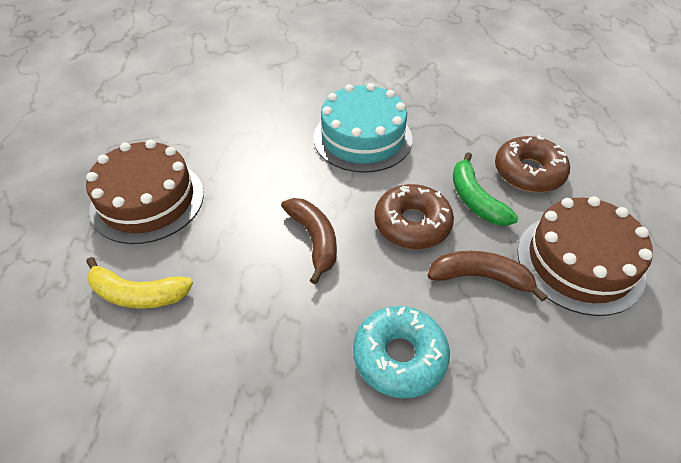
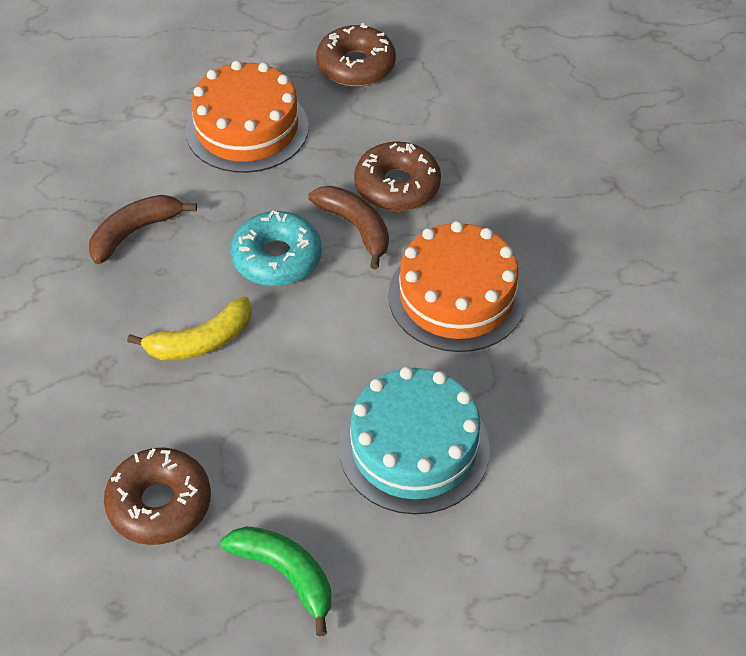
brown cake: 2 -> 0
brown donut: 2 -> 3
orange cake: 0 -> 2

